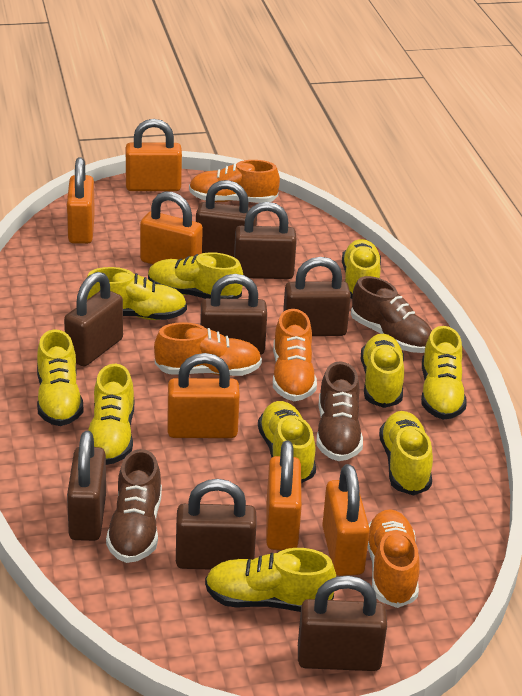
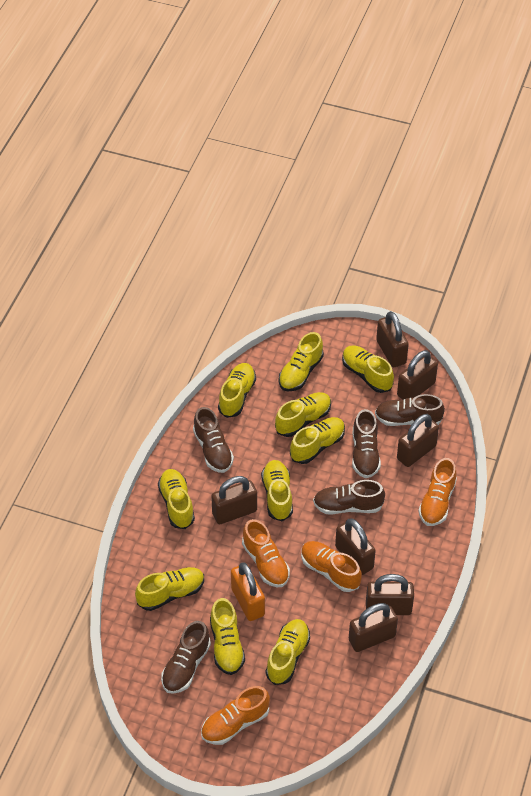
brown padlock: 8 -> 7
brown shoe: 3 -> 5
orange padlock: 6 -> 1

